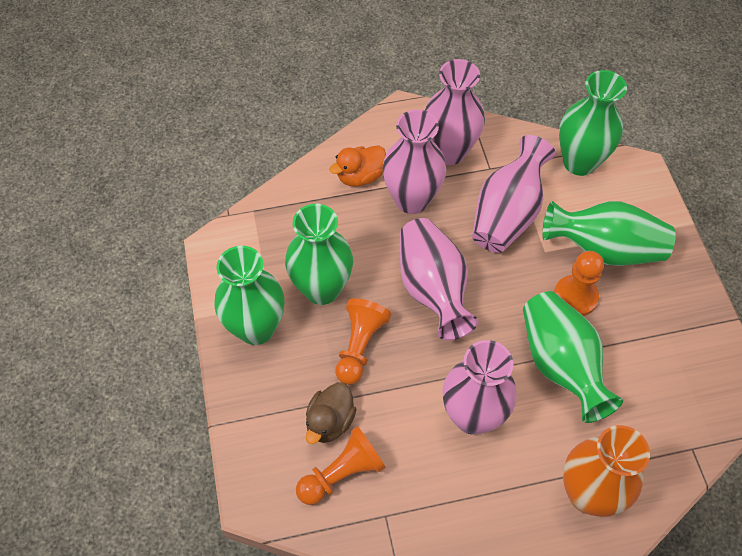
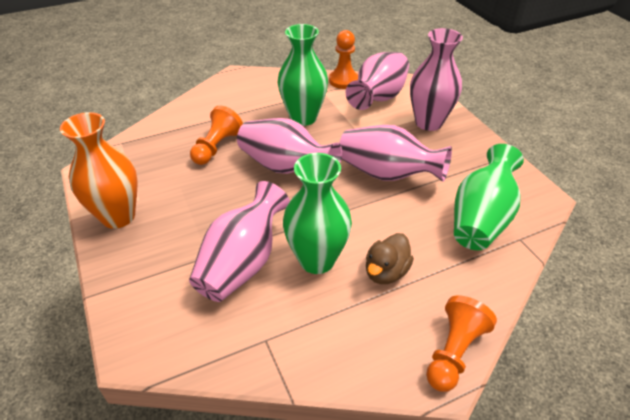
green vase: 5 -> 3
orange duck: 1 -> 0

